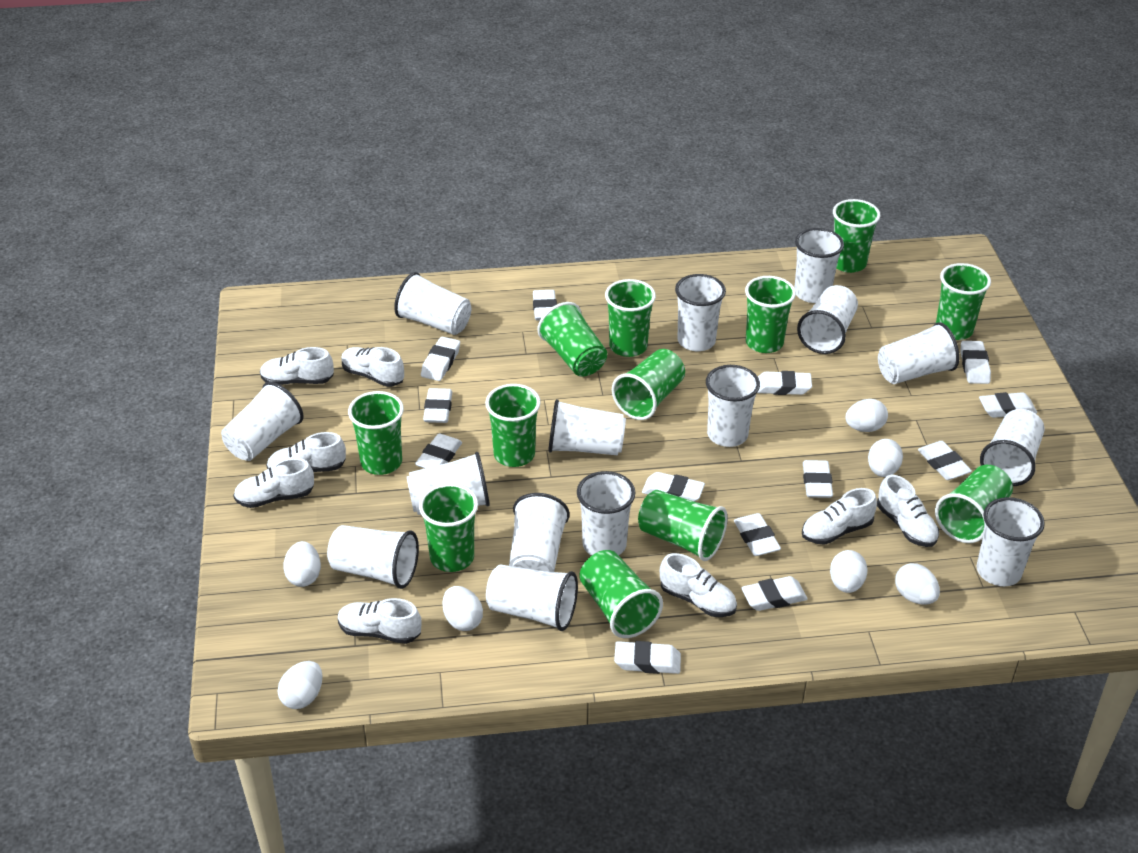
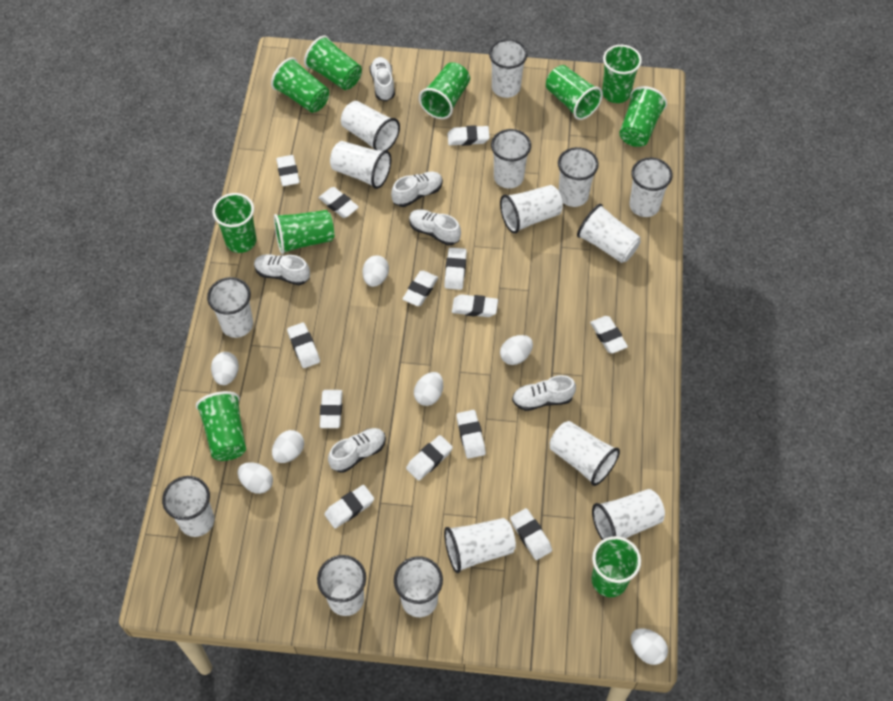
green cup: 12 -> 10
white shoe: 8 -> 6

